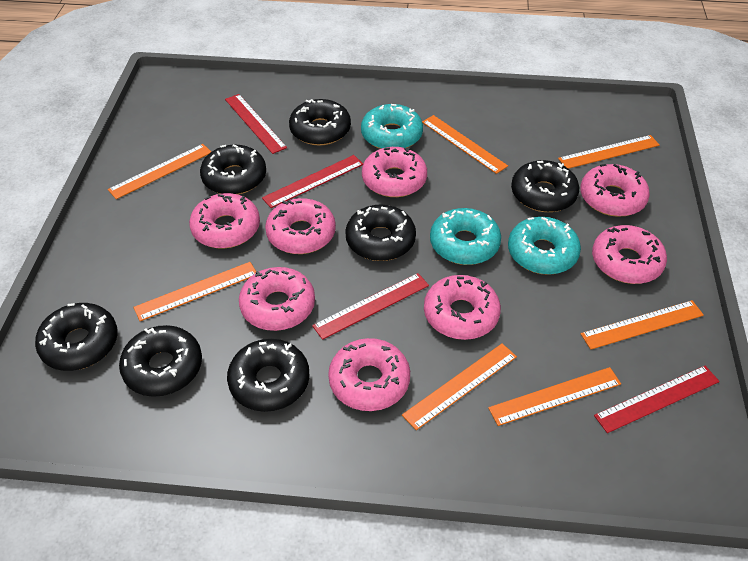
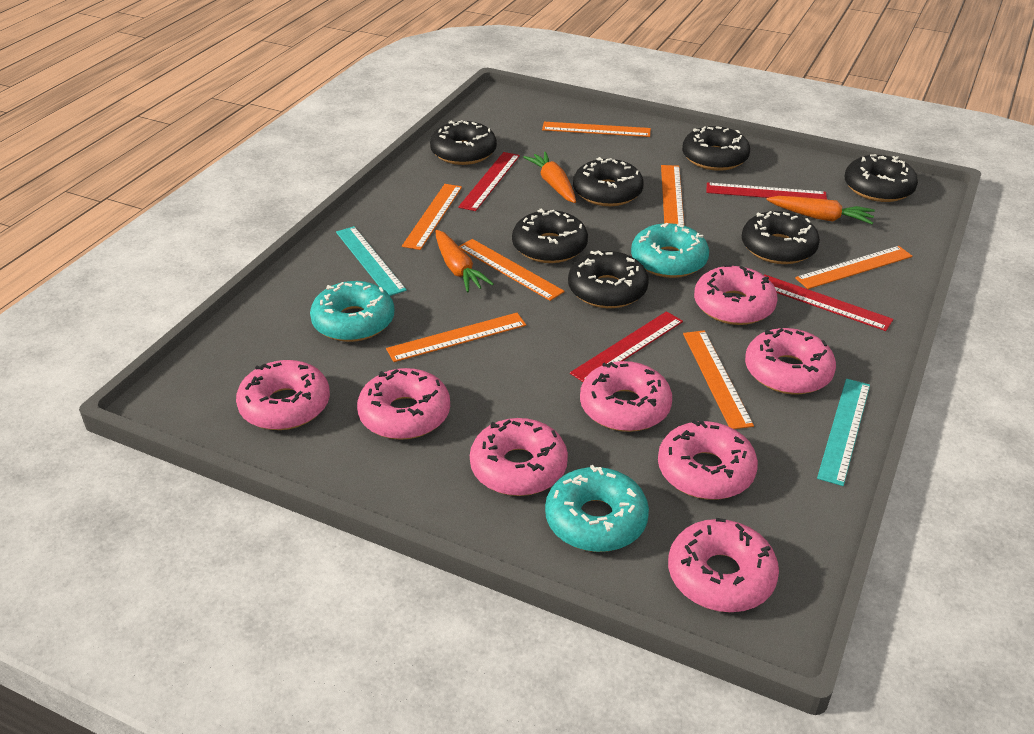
orange carrot: 0 -> 3
turquoise ruler: 0 -> 2

